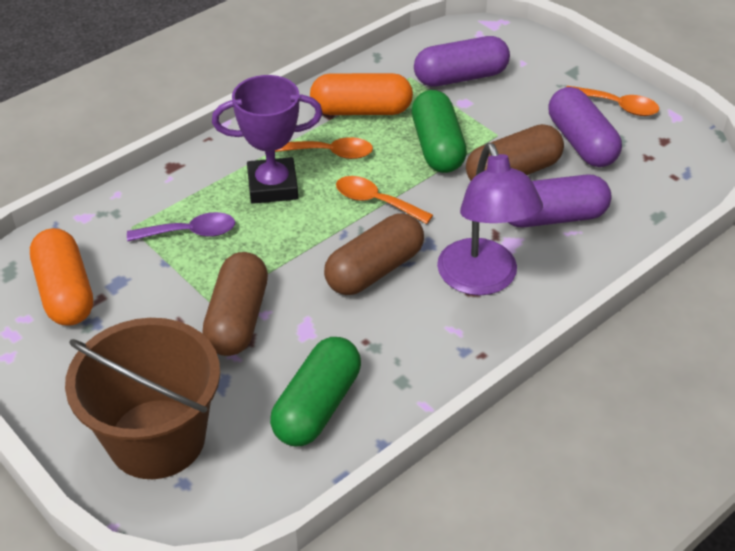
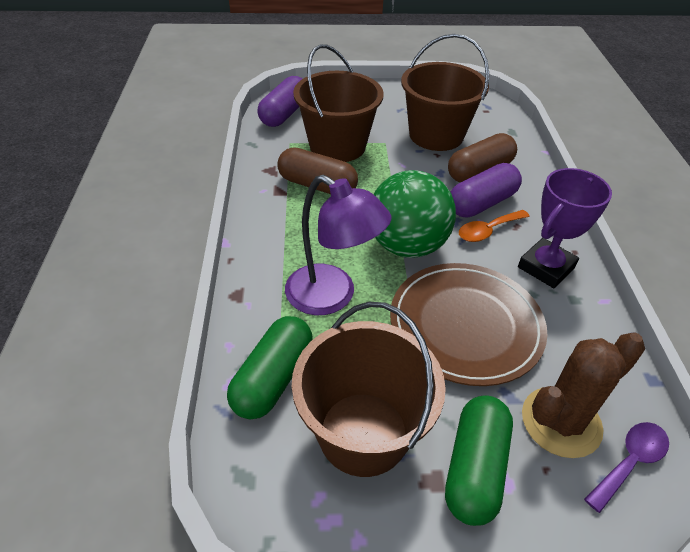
brown bucket: 1 -> 3
brown cactus: 0 -> 1
brown capsule: 3 -> 2
brown plate: 0 -> 1
green ball: 0 -> 1
orange capsule: 2 -> 0
orange spoon: 3 -> 1
purple capsule: 3 -> 2

